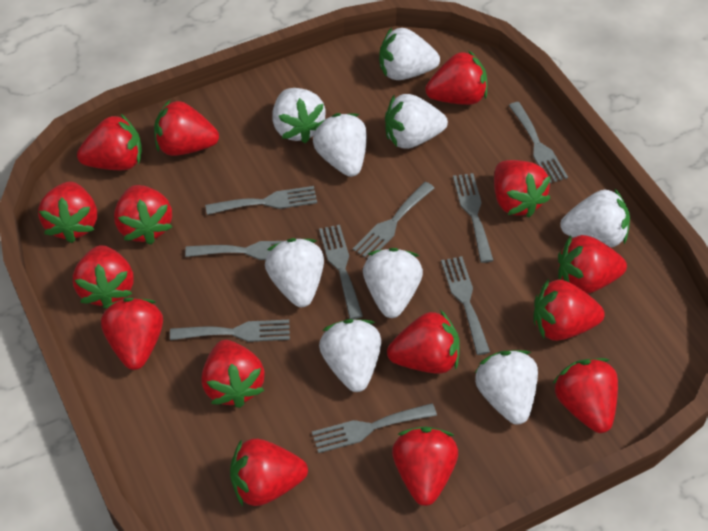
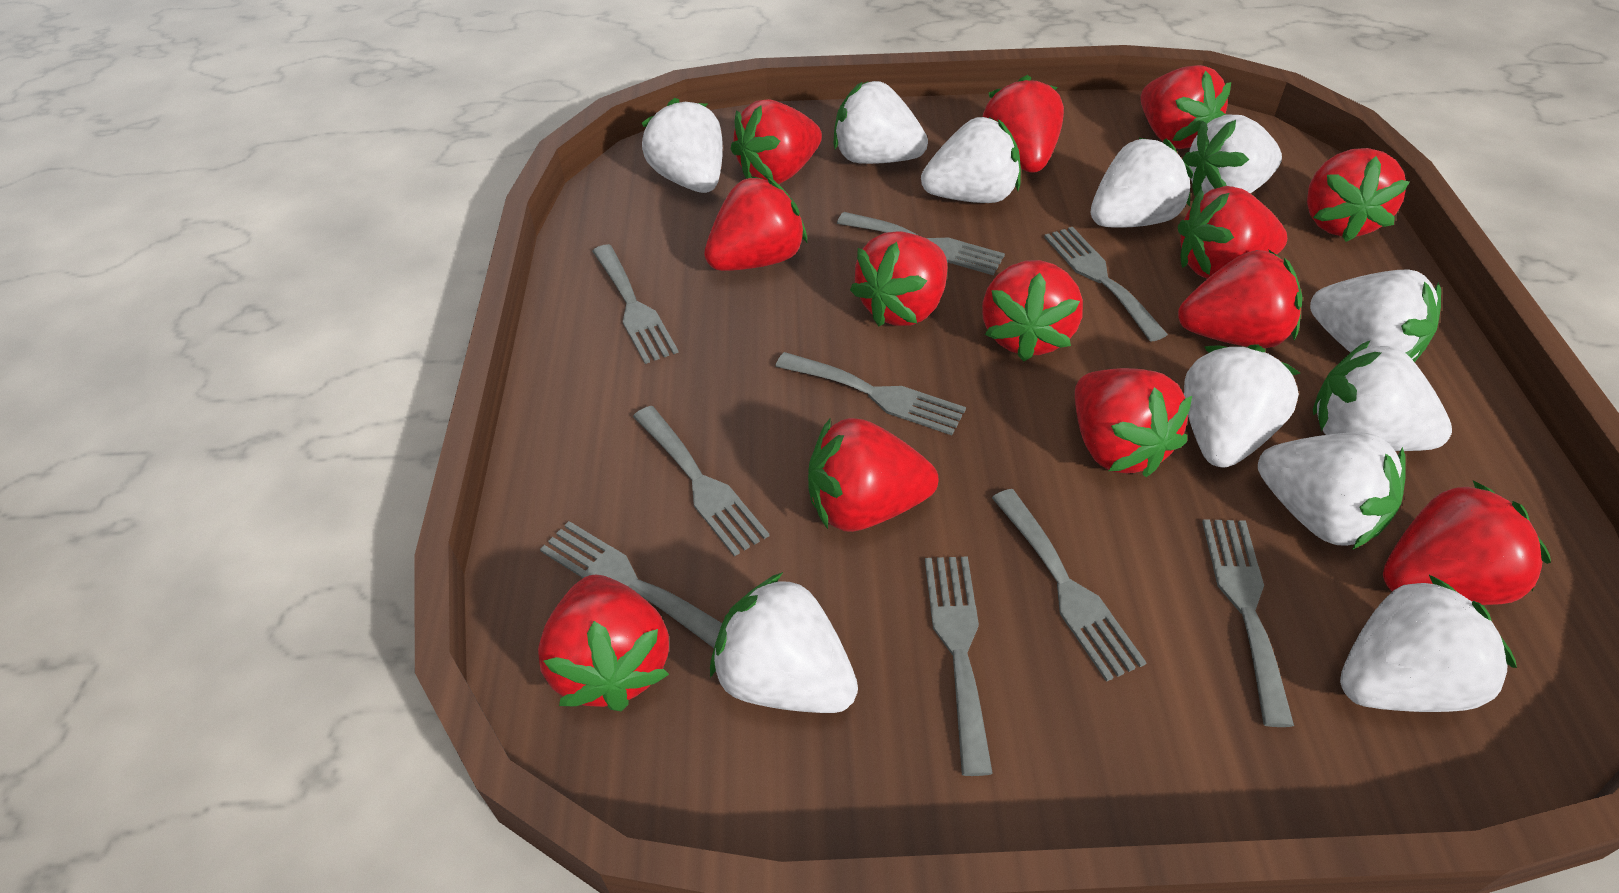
red strawberry: 15 -> 13
white strawberry: 9 -> 11

